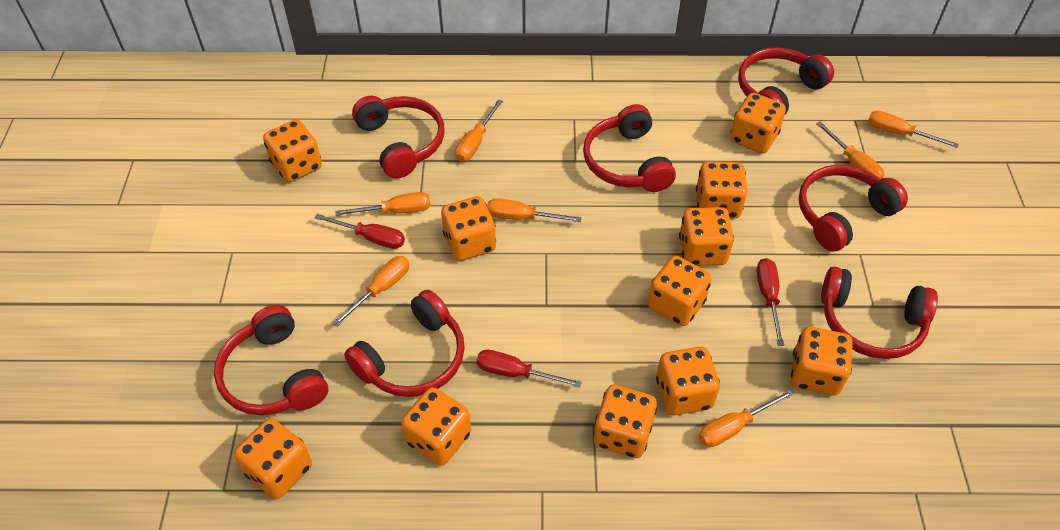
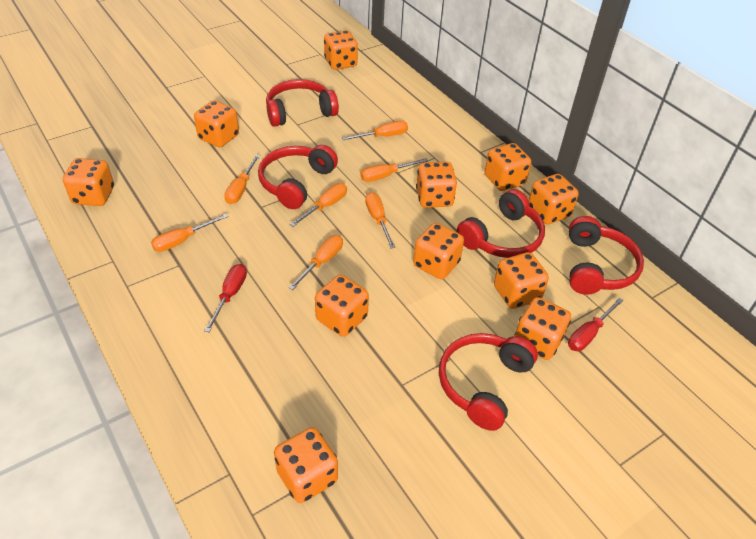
red headphones: 7 -> 5
red screwdriver: 3 -> 2

